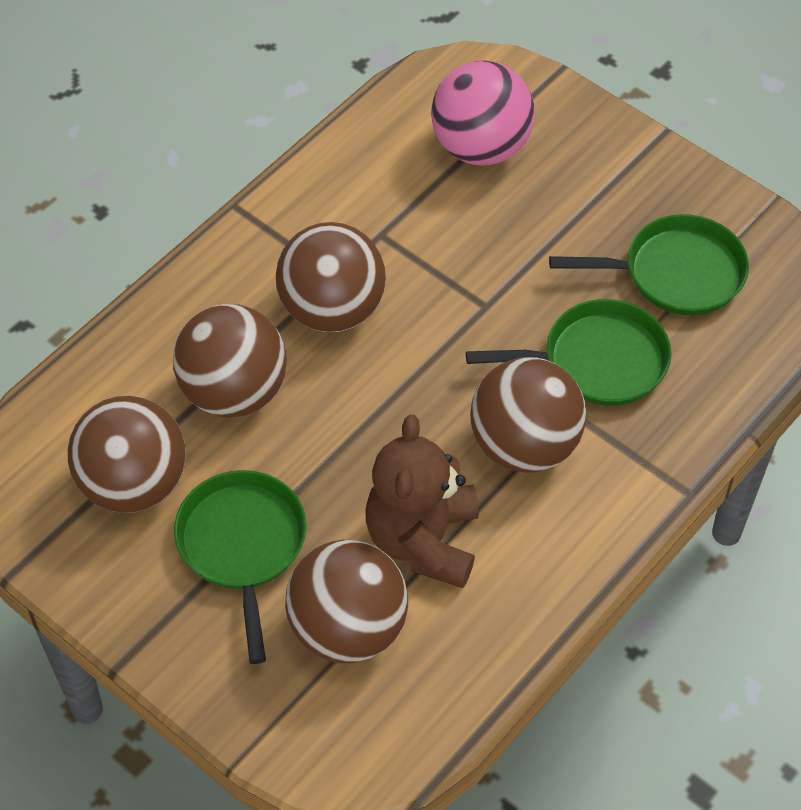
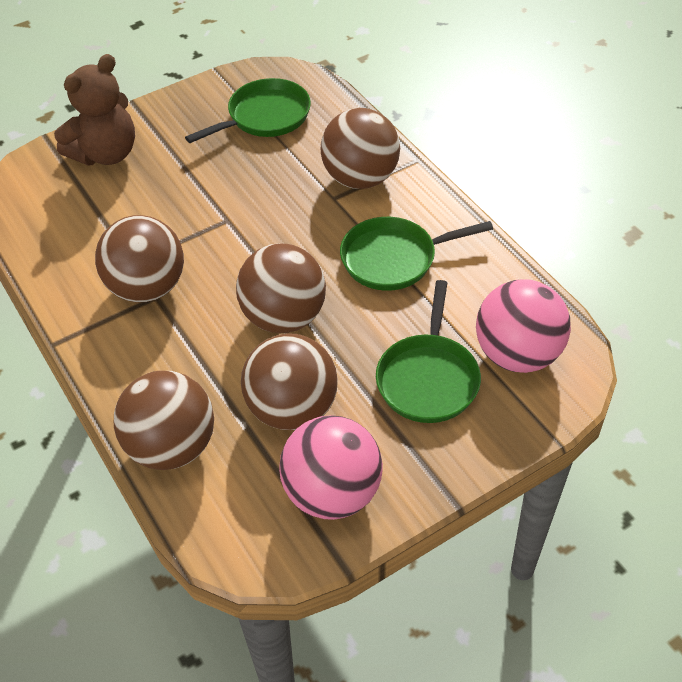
pink ball: 1 -> 2

